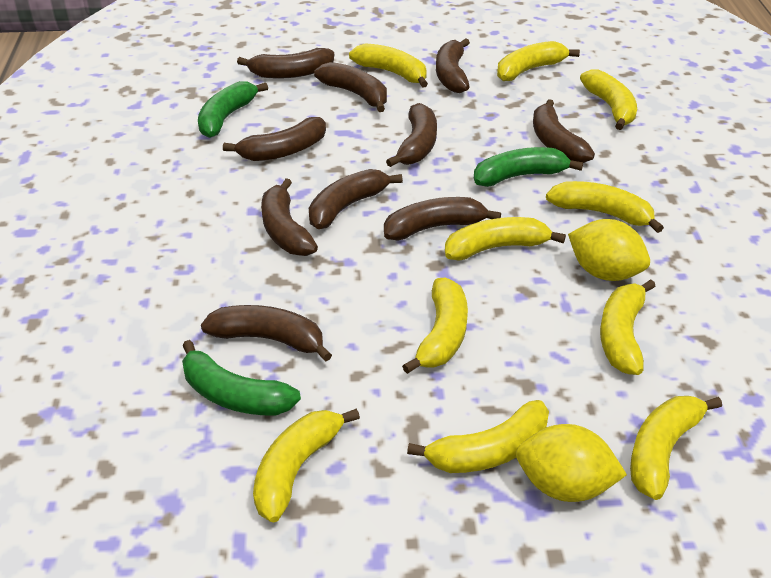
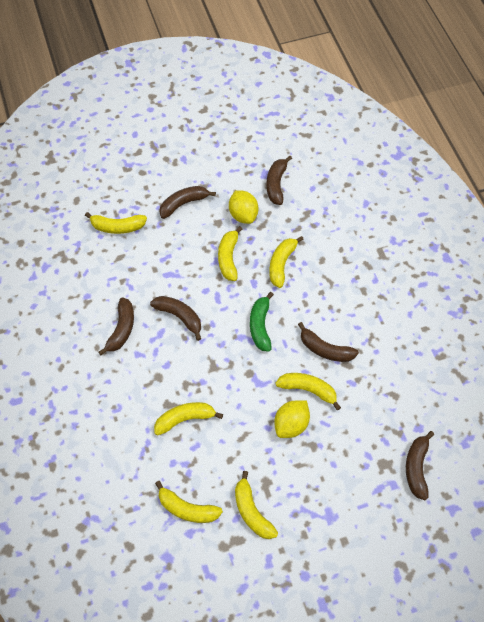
brown banana: 10 -> 6
green banana: 3 -> 1
yellow banana: 10 -> 7

